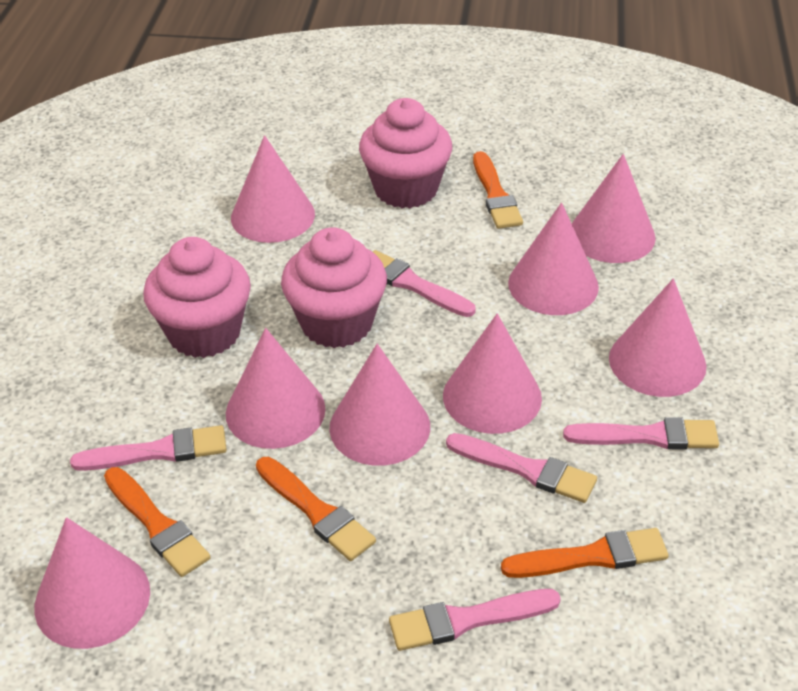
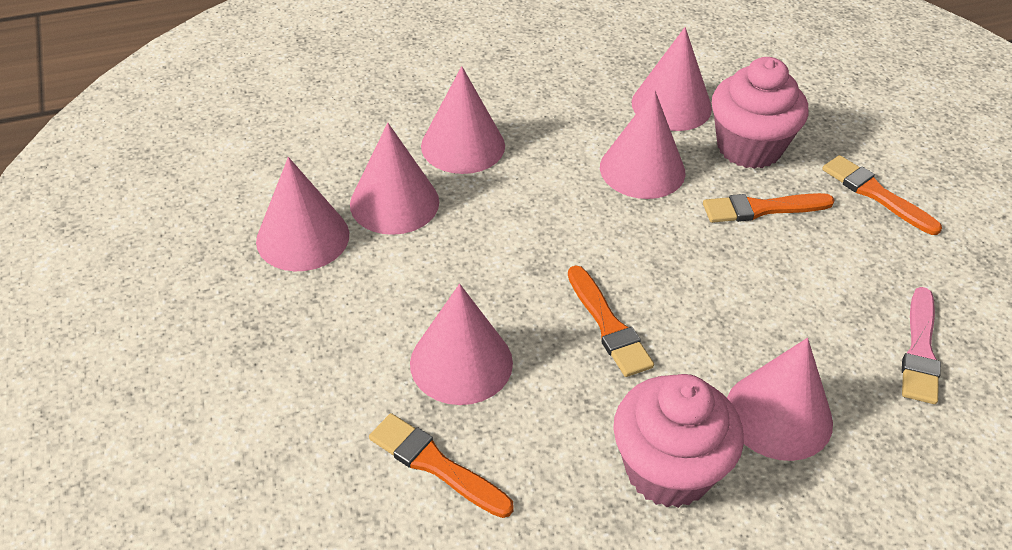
pink brush: 5 -> 1
pink cone: 8 -> 7
pink cupcake: 3 -> 2

